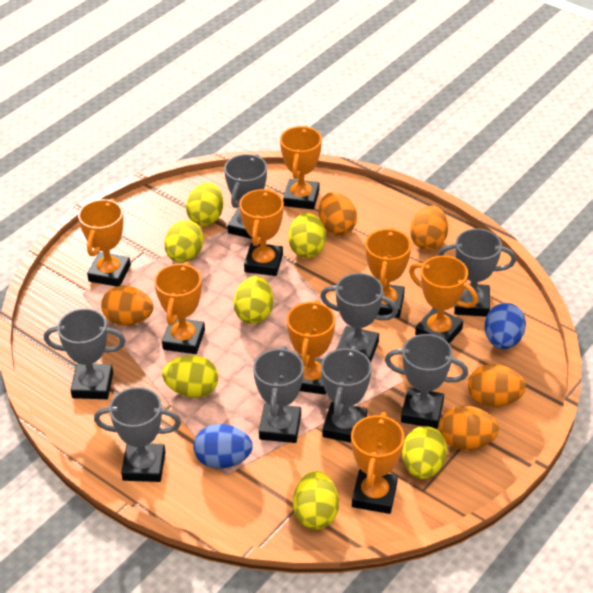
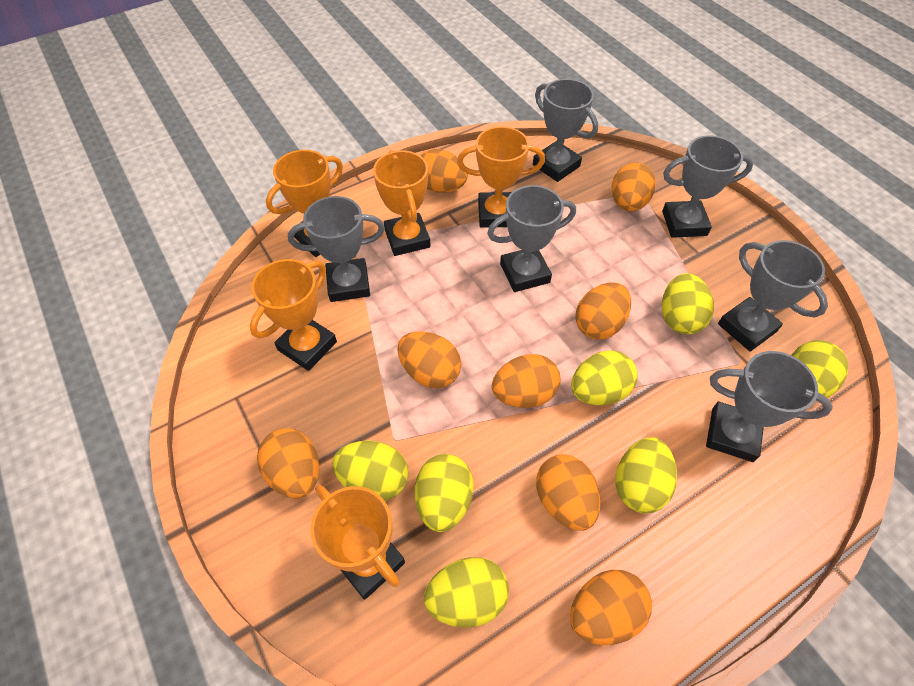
blue egg: 2 -> 0
grey trophy: 8 -> 6
orange egg: 5 -> 8
orange trophy: 8 -> 5

